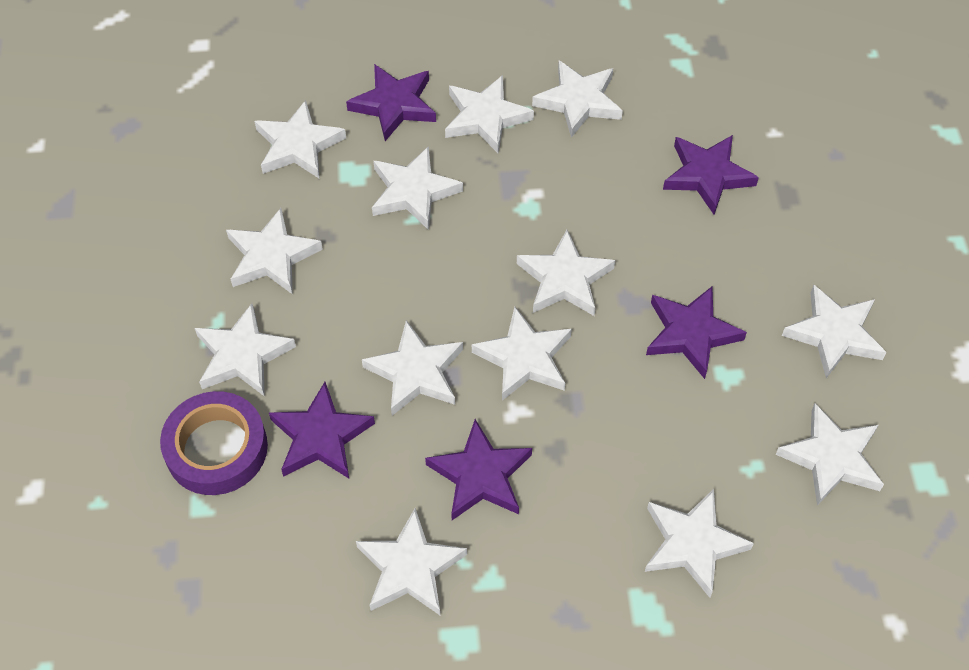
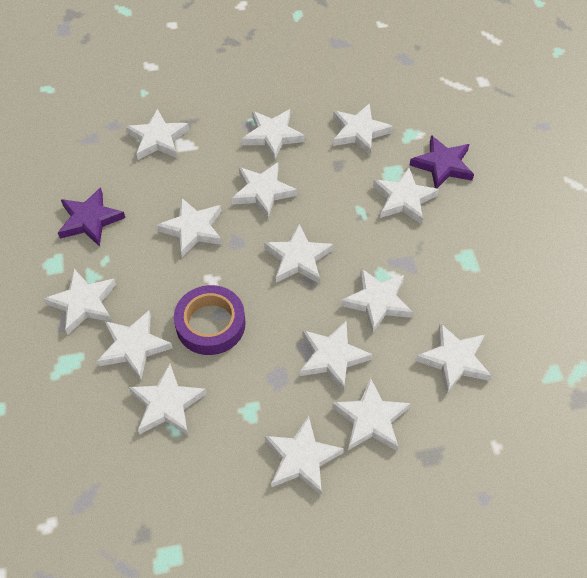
purple star: 5 -> 2
white star: 13 -> 15

